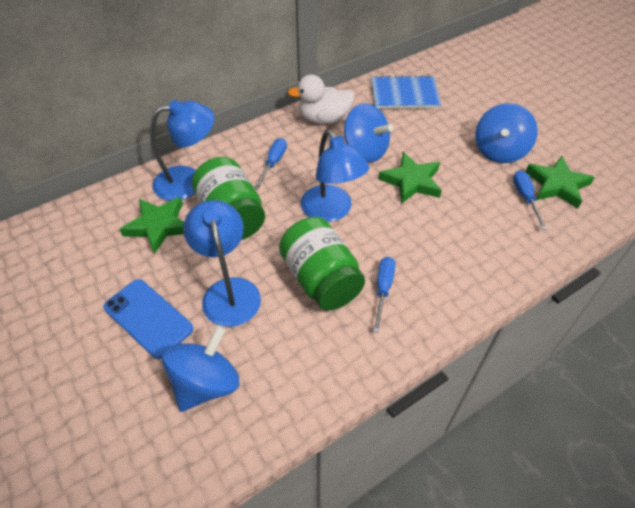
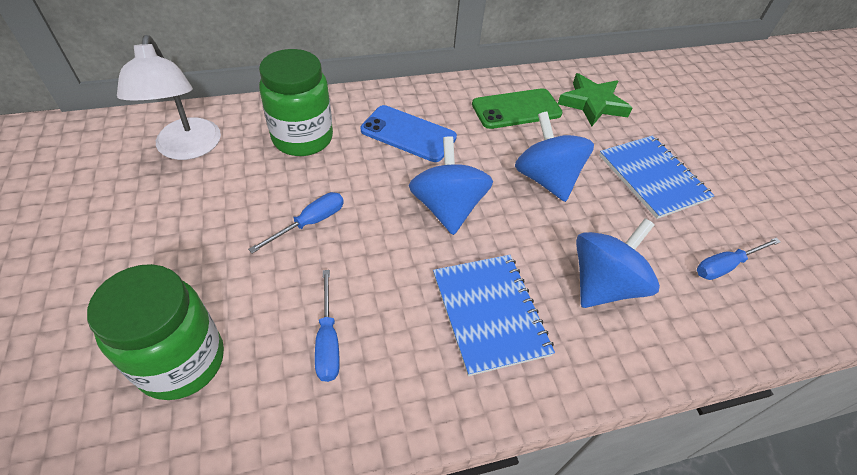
blue lamp: 3 -> 0
blue notebook: 1 -> 2
green phone: 0 -> 1
green star: 3 -> 1
white duck: 1 -> 0
white lamp: 0 -> 1

